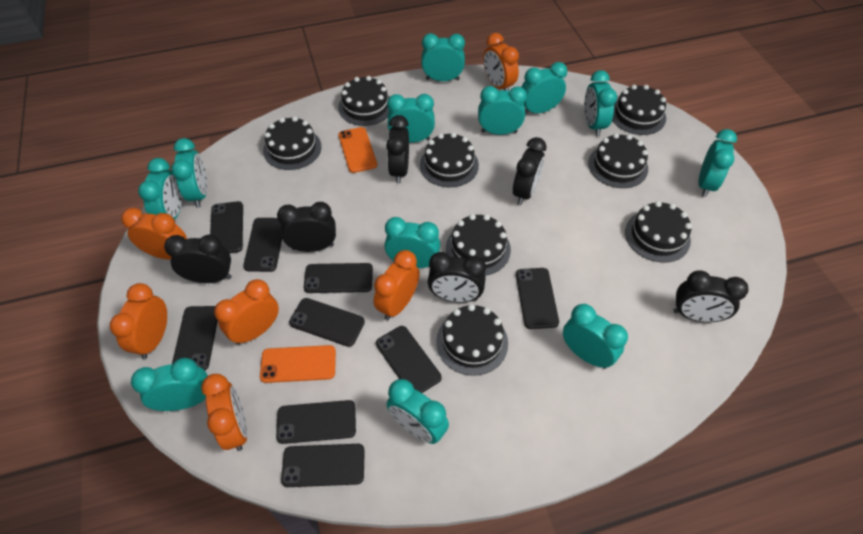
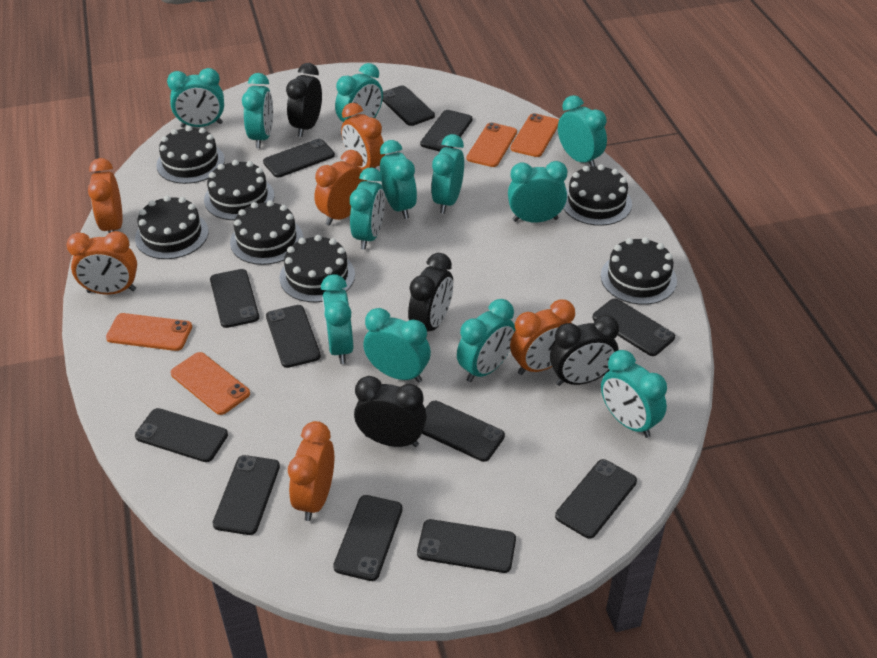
black cake: 8 -> 7
black clock: 6 -> 4
black phone: 9 -> 12
orange phone: 2 -> 4

